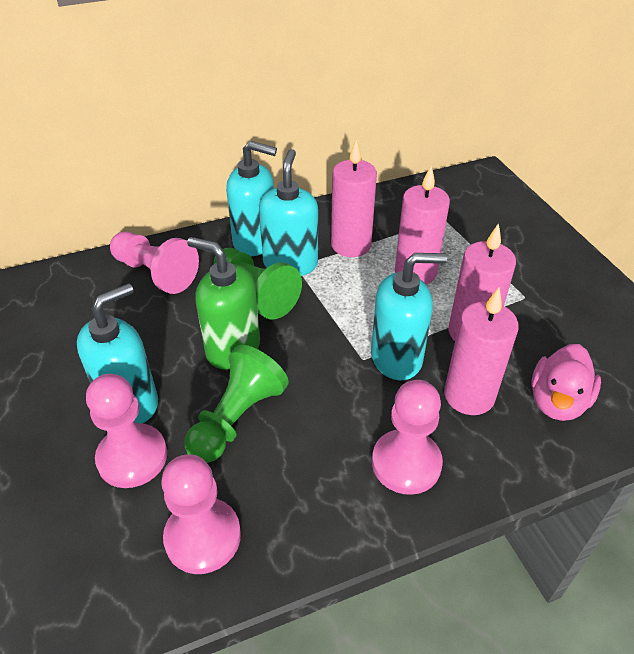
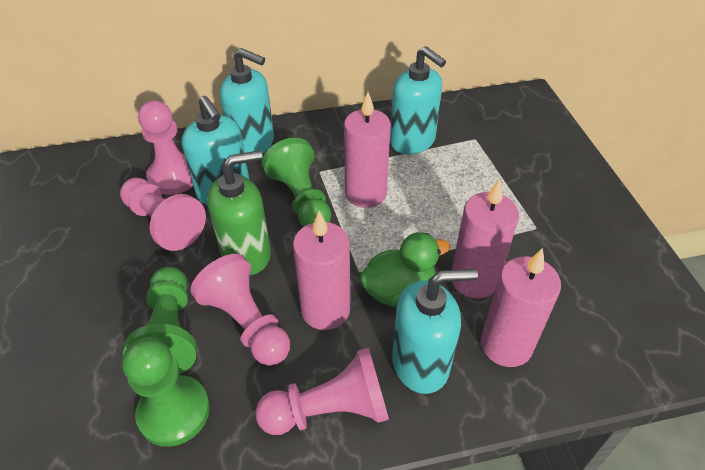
green duck: 0 -> 1
green pawn: 2 -> 3
pink duck: 1 -> 0

